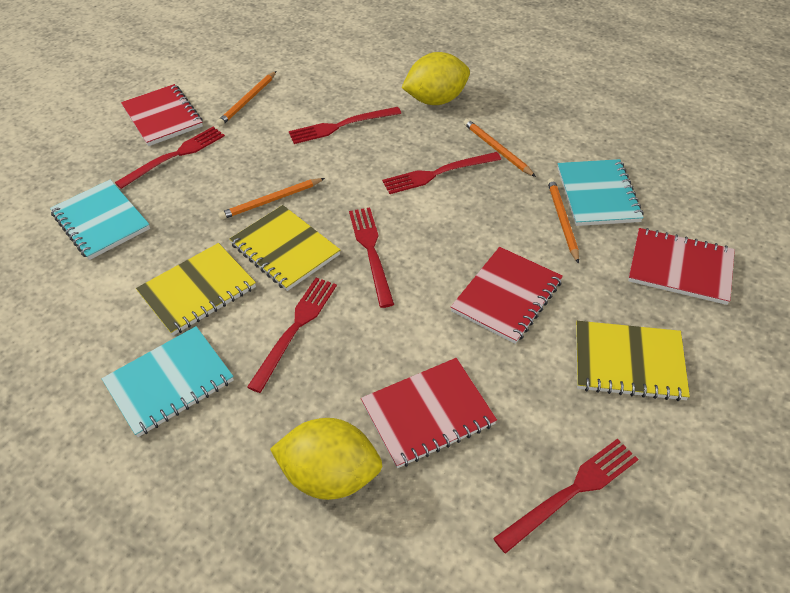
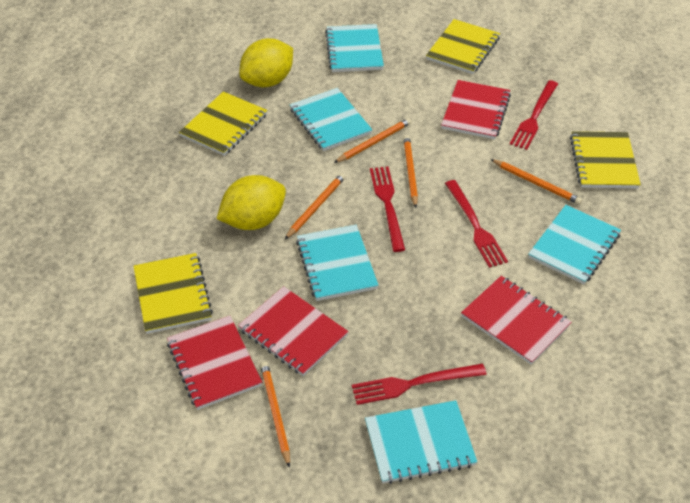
orange pencil: 4 -> 5
red fork: 6 -> 4
turquoise notebook: 3 -> 5
yellow notebook: 3 -> 4

